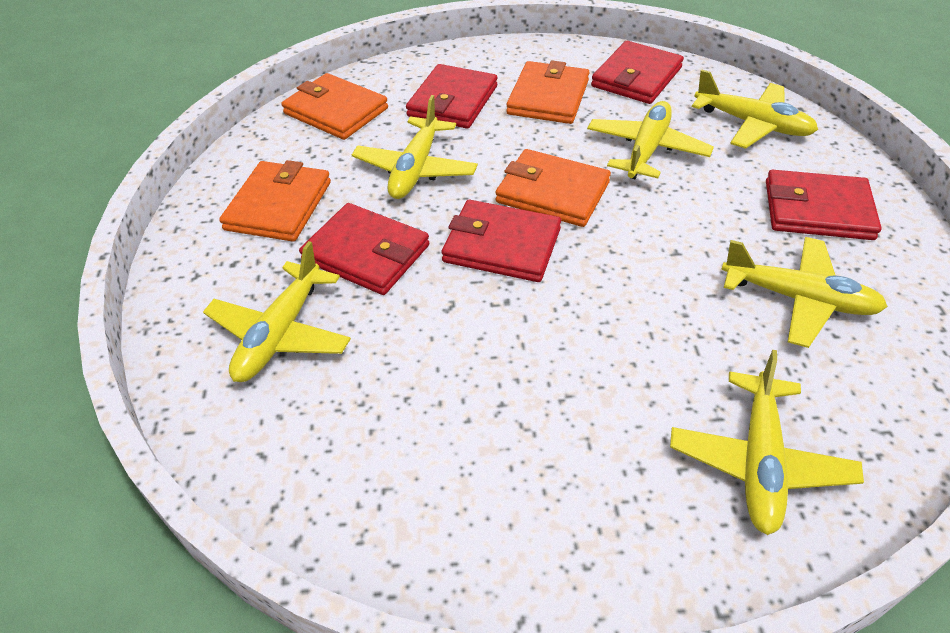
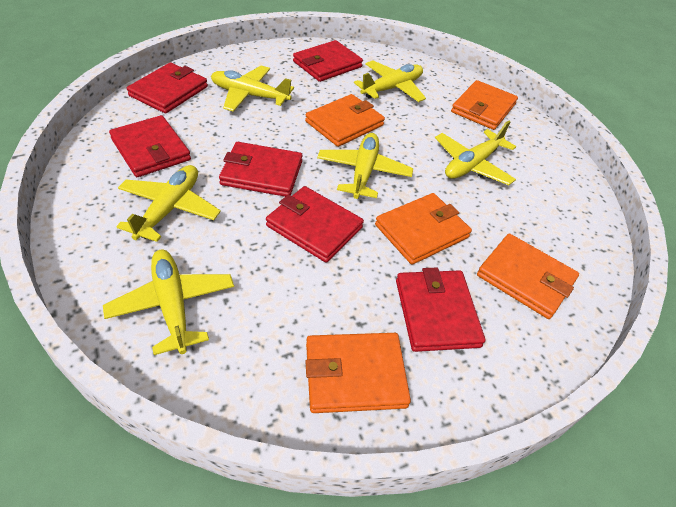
orange wallet: 4 -> 5
red wallet: 5 -> 6

